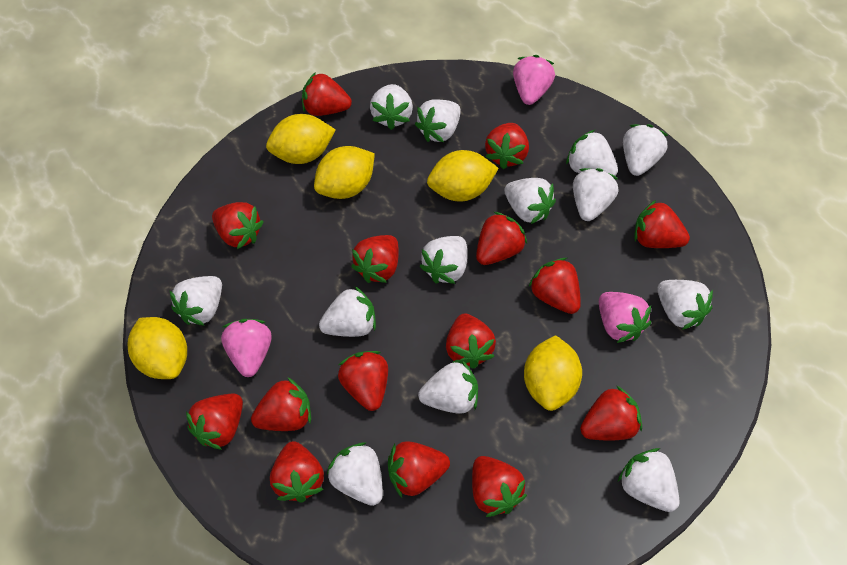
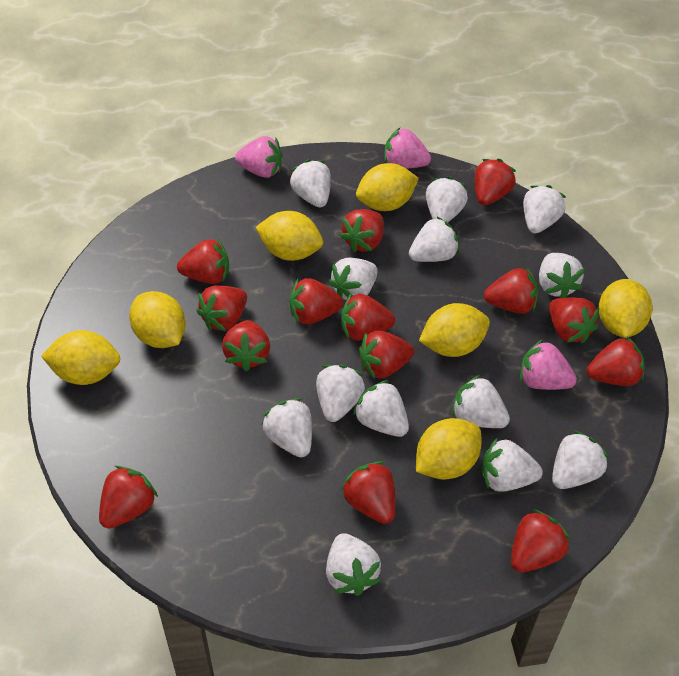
red strawberry: 15 -> 14
yellow lemon: 5 -> 7

